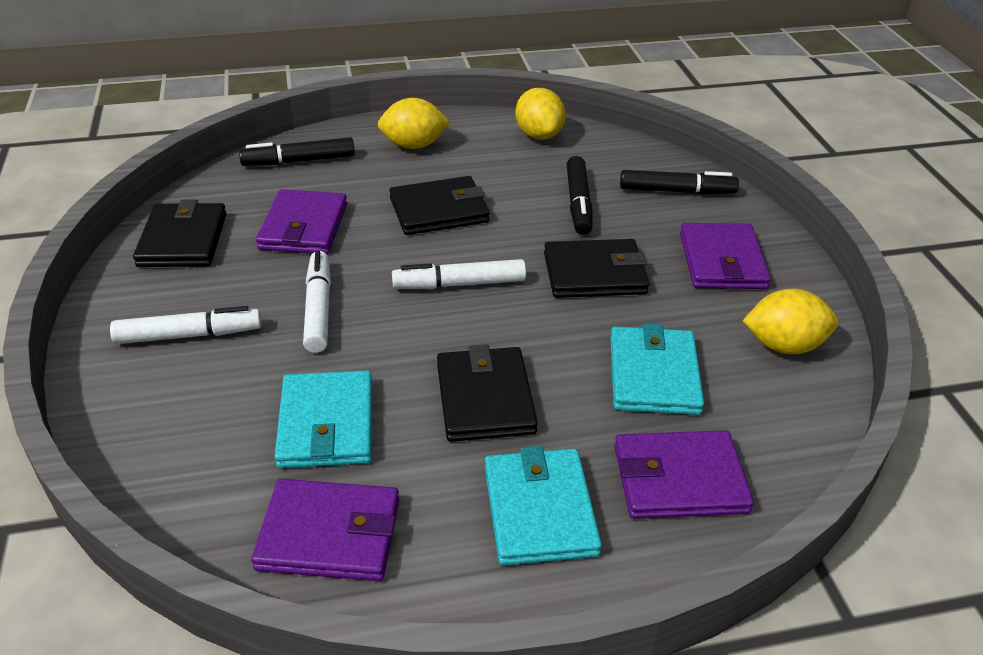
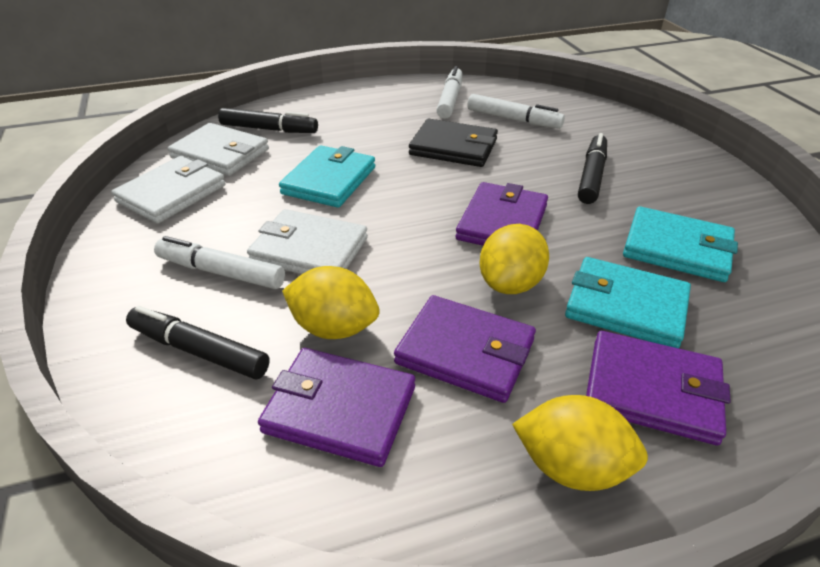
black wallet: 4 -> 1
white wallet: 0 -> 3

